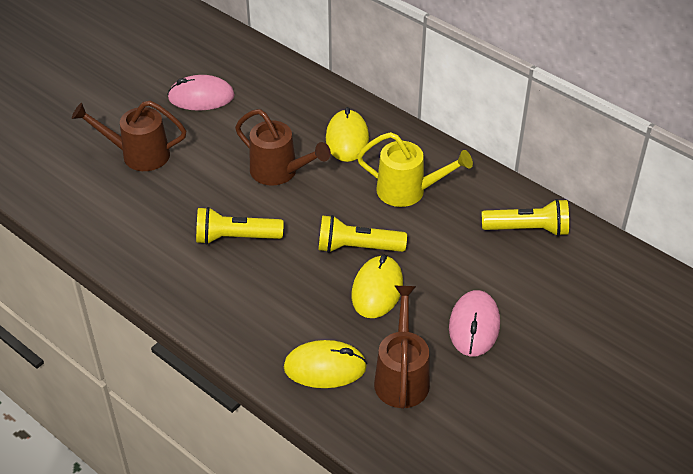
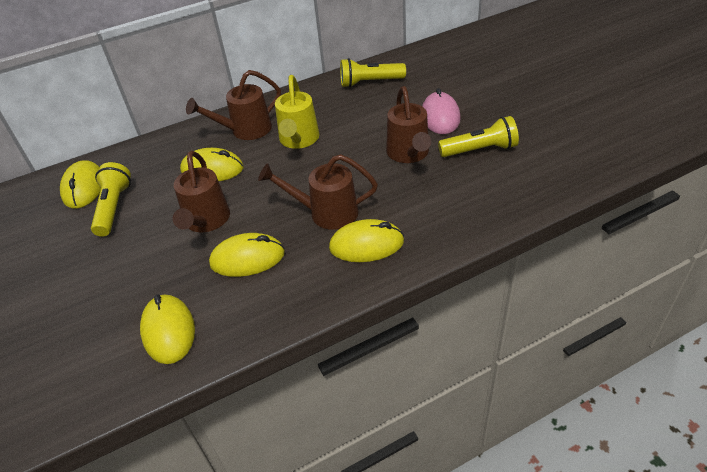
brown watering can: 3 -> 4
pink mouse: 2 -> 1
yellow mouse: 3 -> 5

